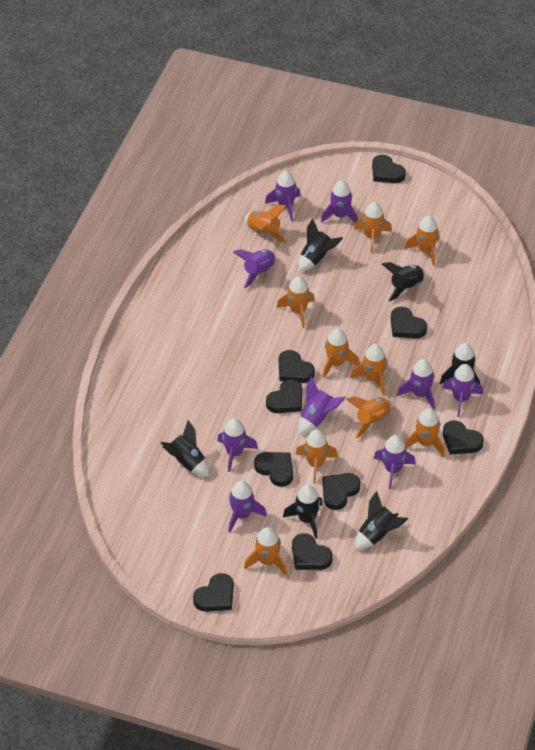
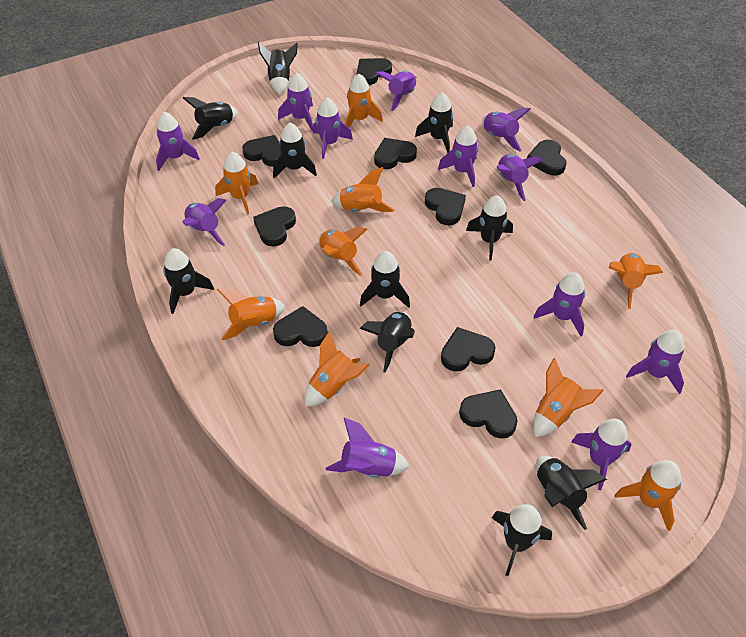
black rocket: 6 -> 10
orange rocket: 10 -> 9
purple rocket: 9 -> 12

